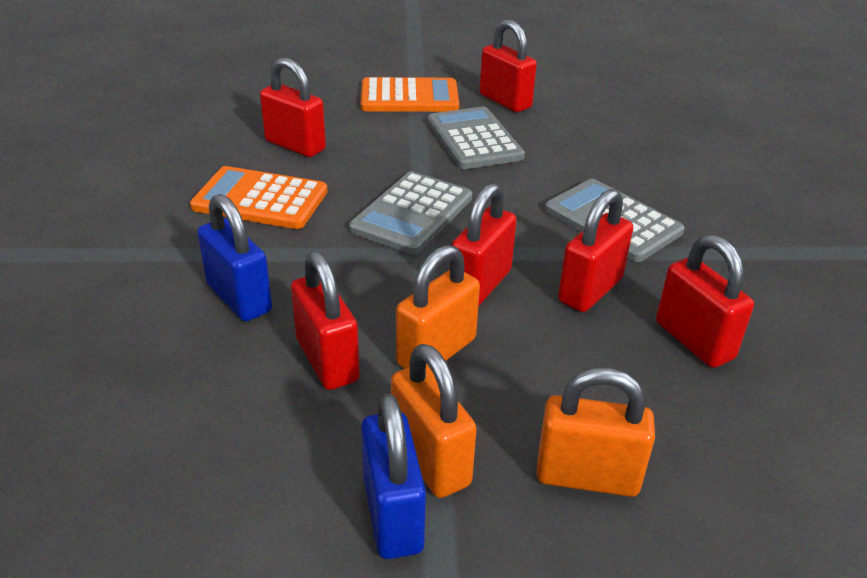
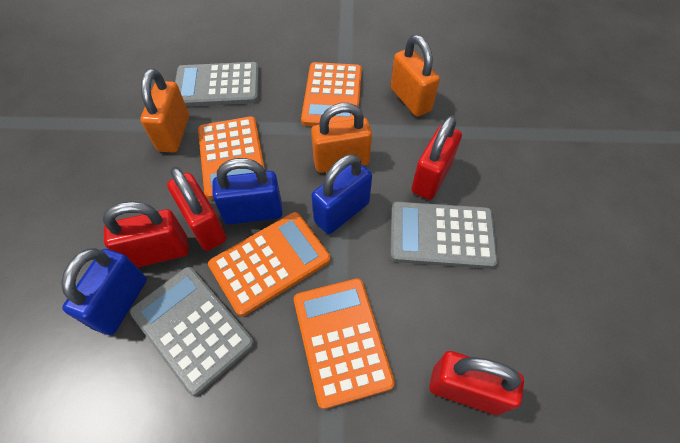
blue padlock: 2 -> 3
orange calculator: 2 -> 4
red padlock: 6 -> 4

